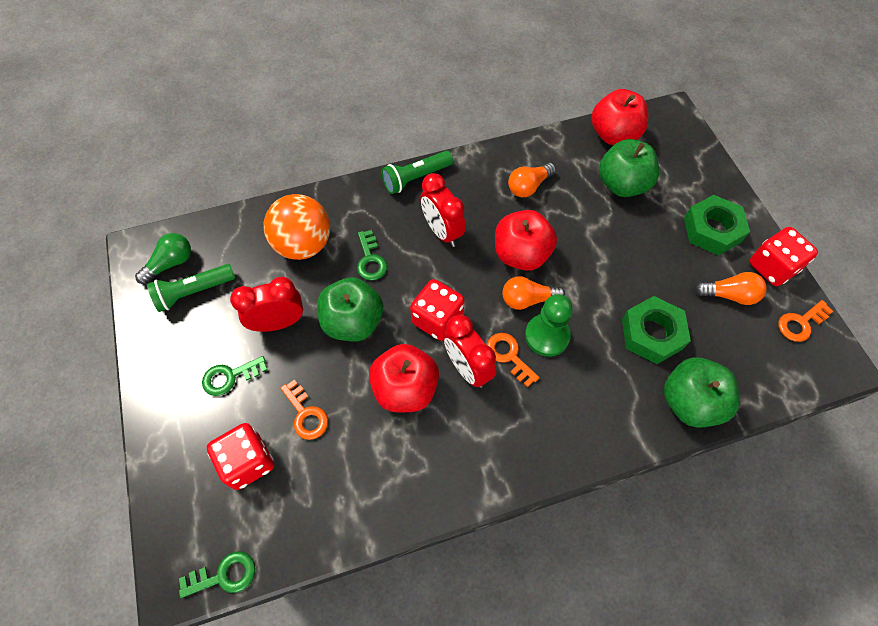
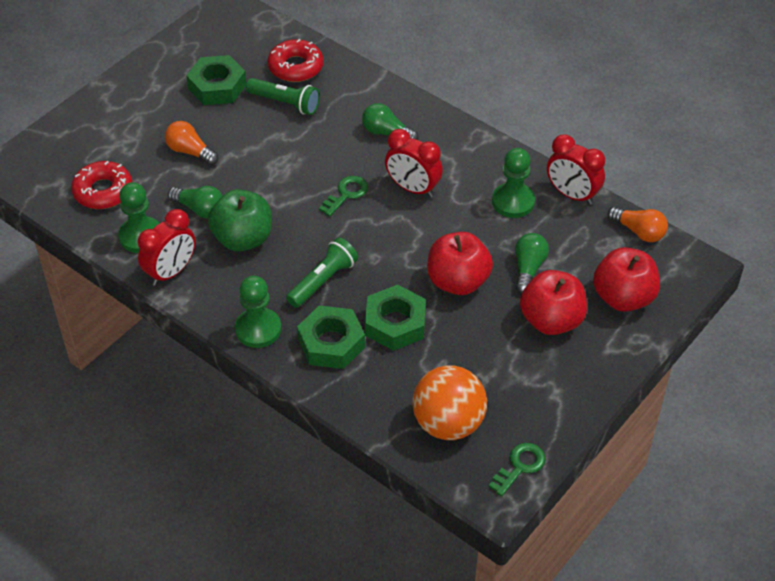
green apple: 3 -> 1
green key: 3 -> 2
green light bulb: 1 -> 3
green nut: 2 -> 3
green pawn: 1 -> 3
orange key: 3 -> 0
orange light bulb: 3 -> 2
red dice: 3 -> 0
red donut: 0 -> 2

